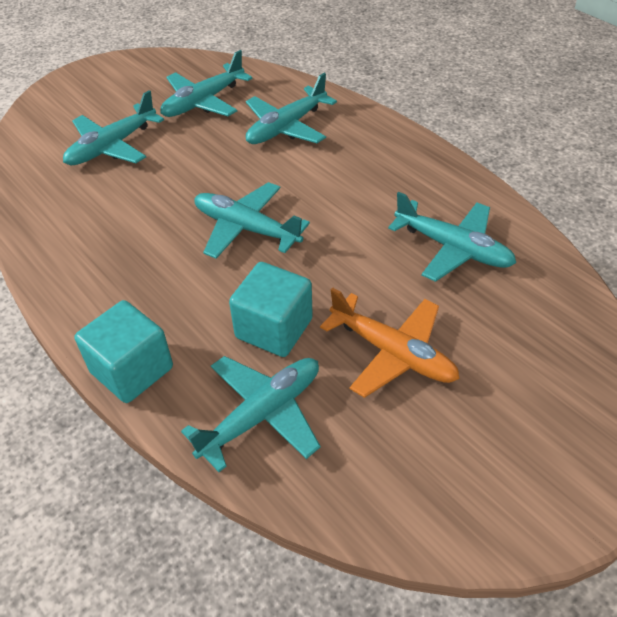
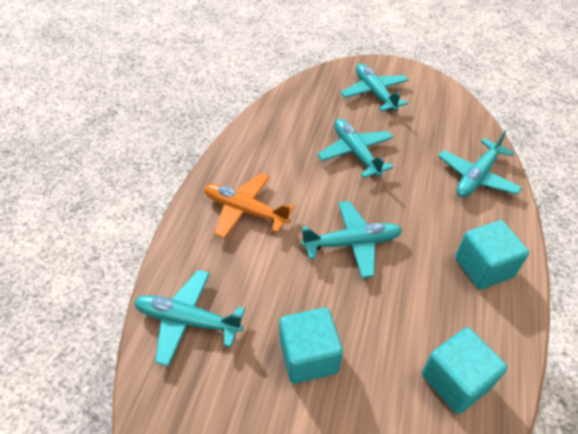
turquoise cube: 2 -> 3
turquoise plane: 6 -> 5

